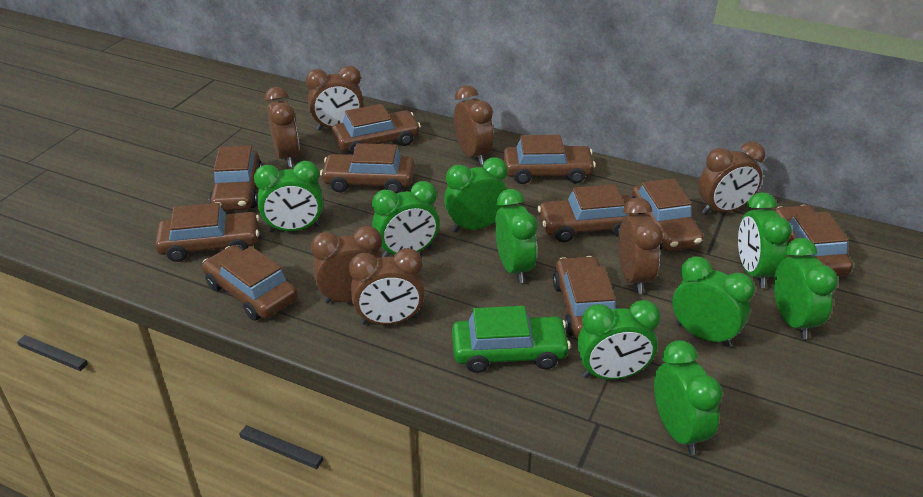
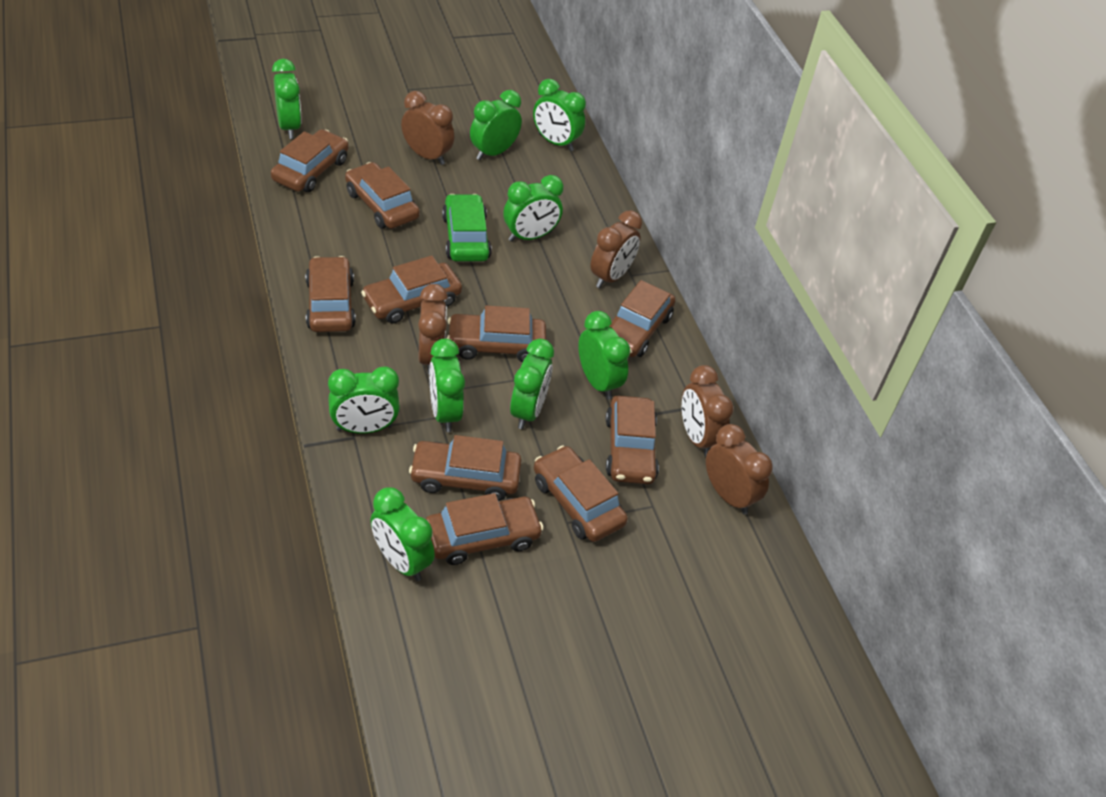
brown clock: 7 -> 5

